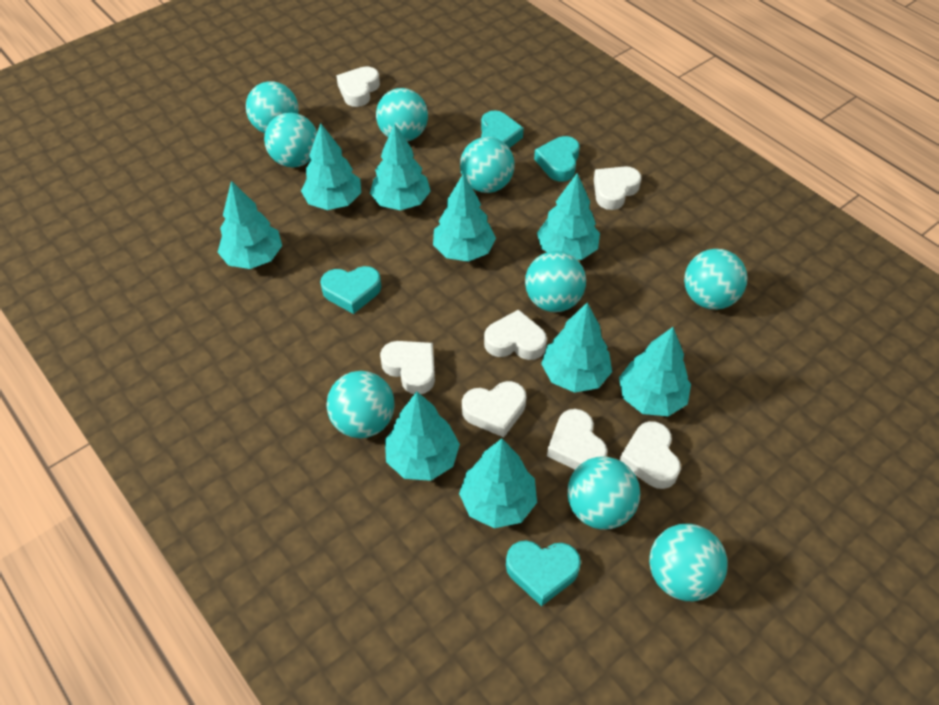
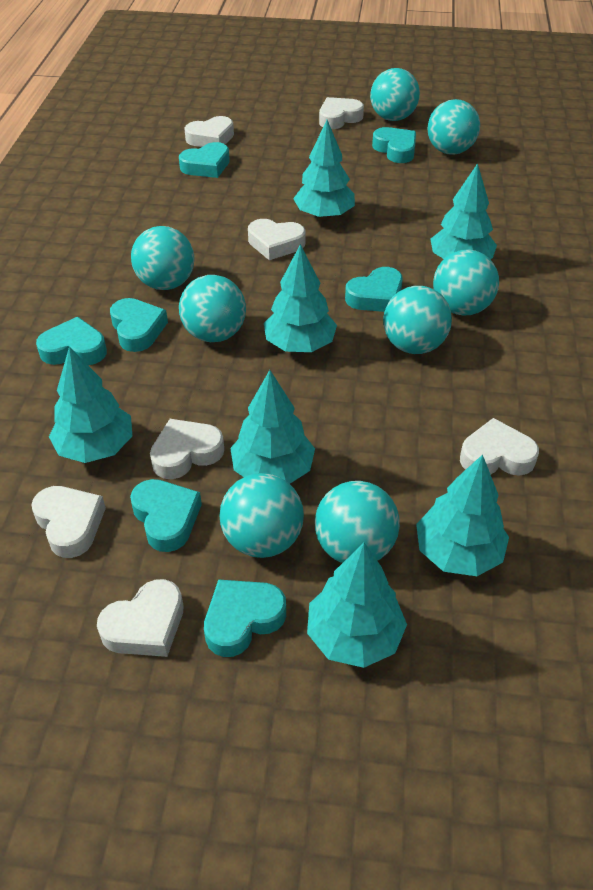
turquoise ball: 9 -> 8
turquoise heart: 4 -> 7
turquoise tree: 9 -> 7

